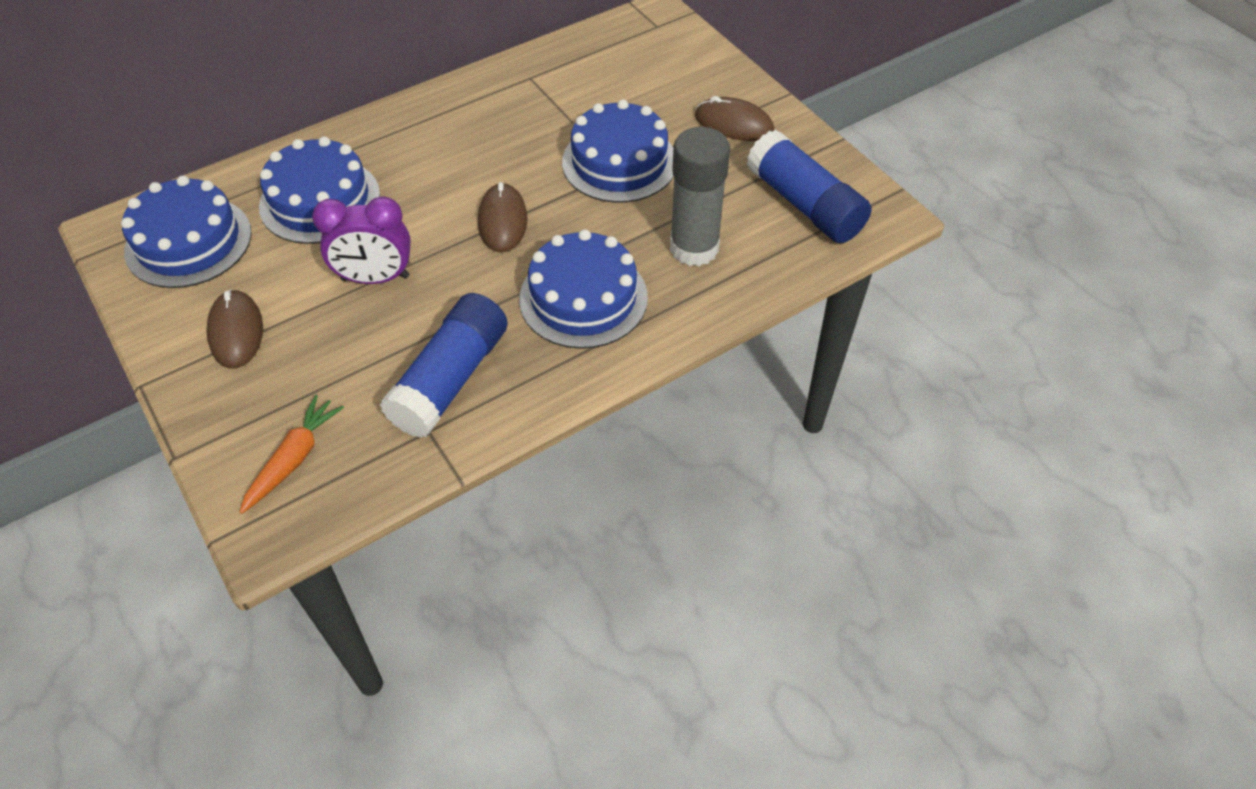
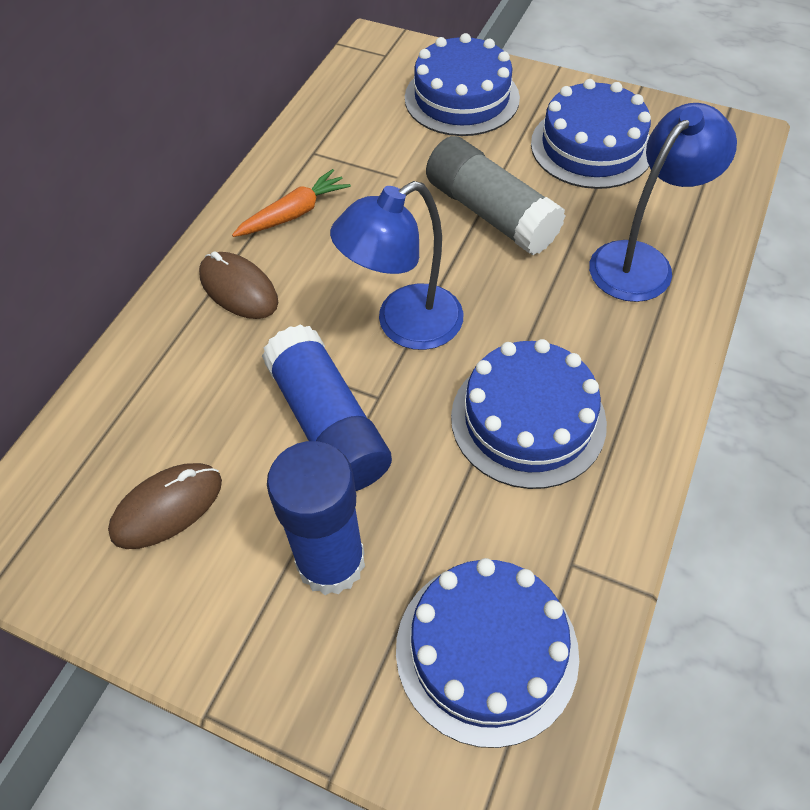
blue lamp: 0 -> 2
brown mouse: 3 -> 2
purple clock: 1 -> 0

